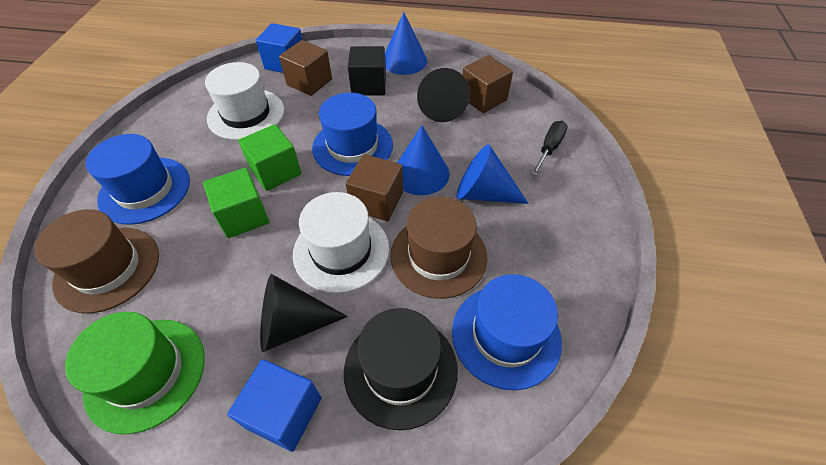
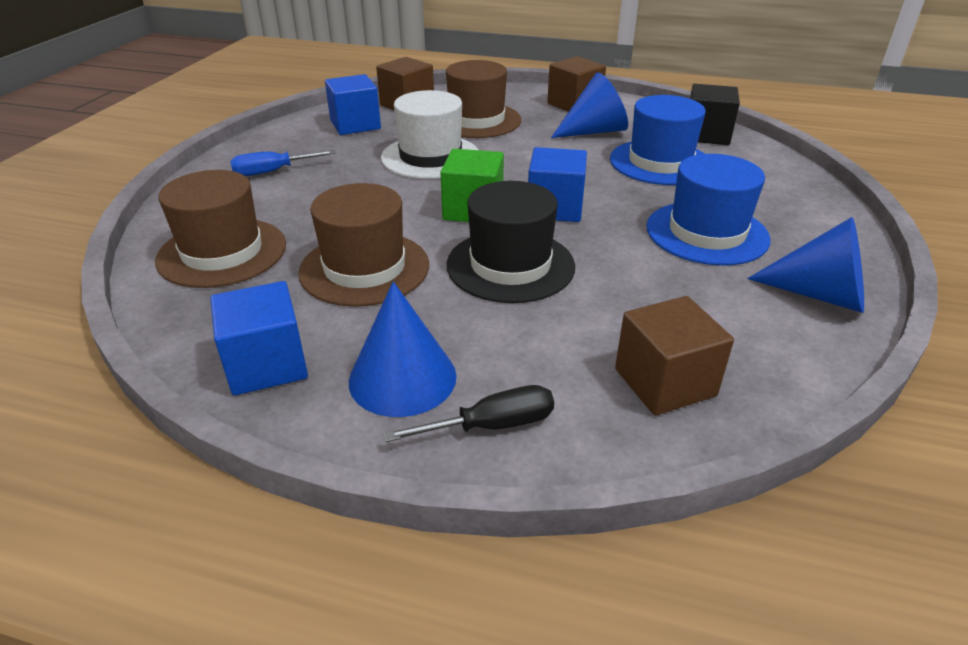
black cone: 2 -> 0
blue cube: 2 -> 3
blue hat: 3 -> 2
blue screwdriver: 0 -> 1
brown hat: 2 -> 3
green cube: 2 -> 1
green hat: 1 -> 0
white hat: 2 -> 1

